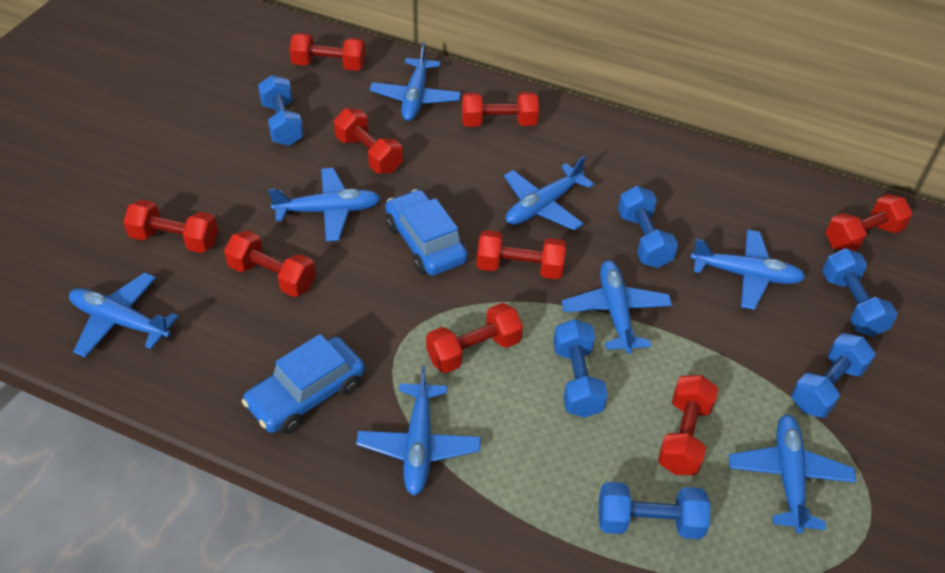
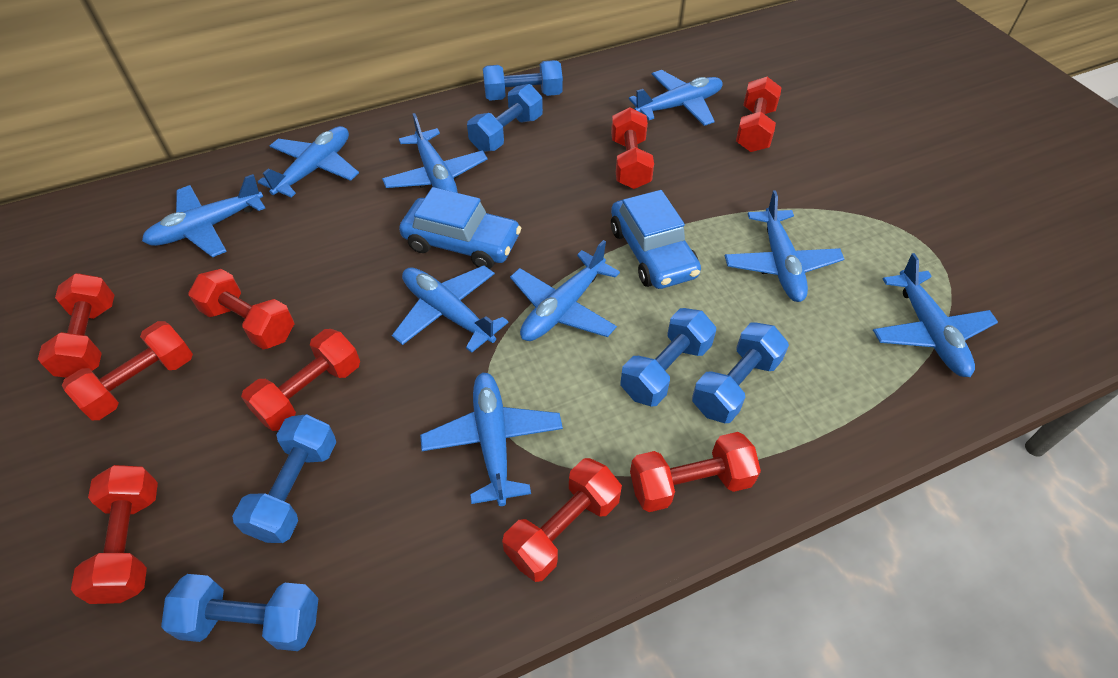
blue plane: 8 -> 9

